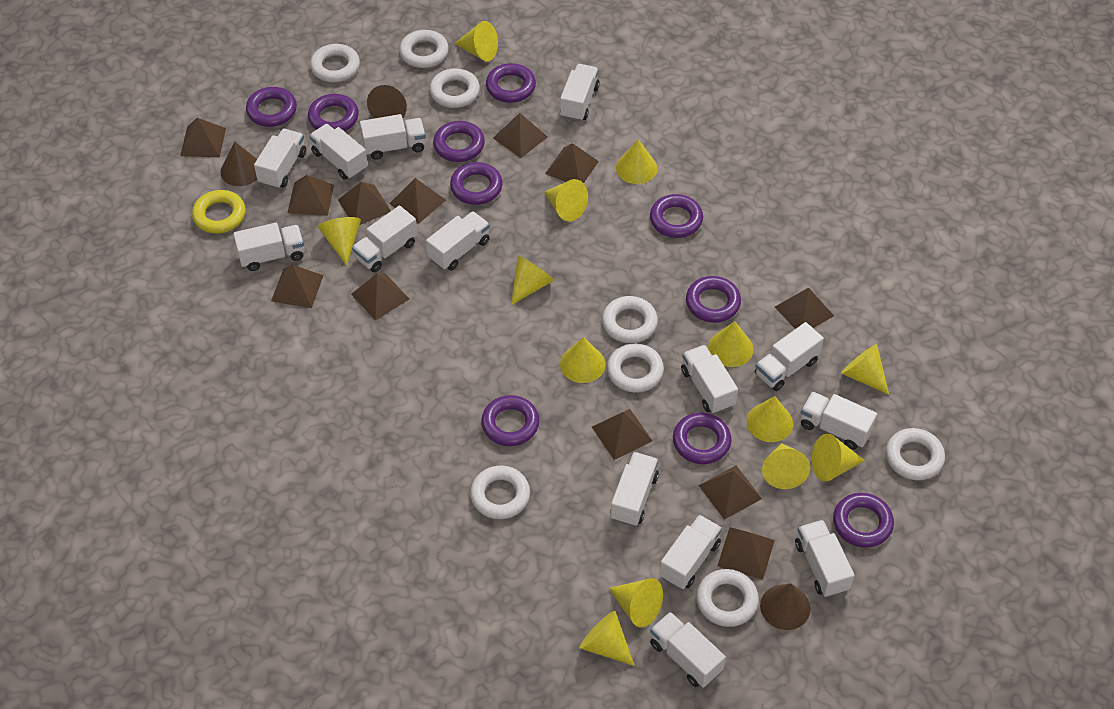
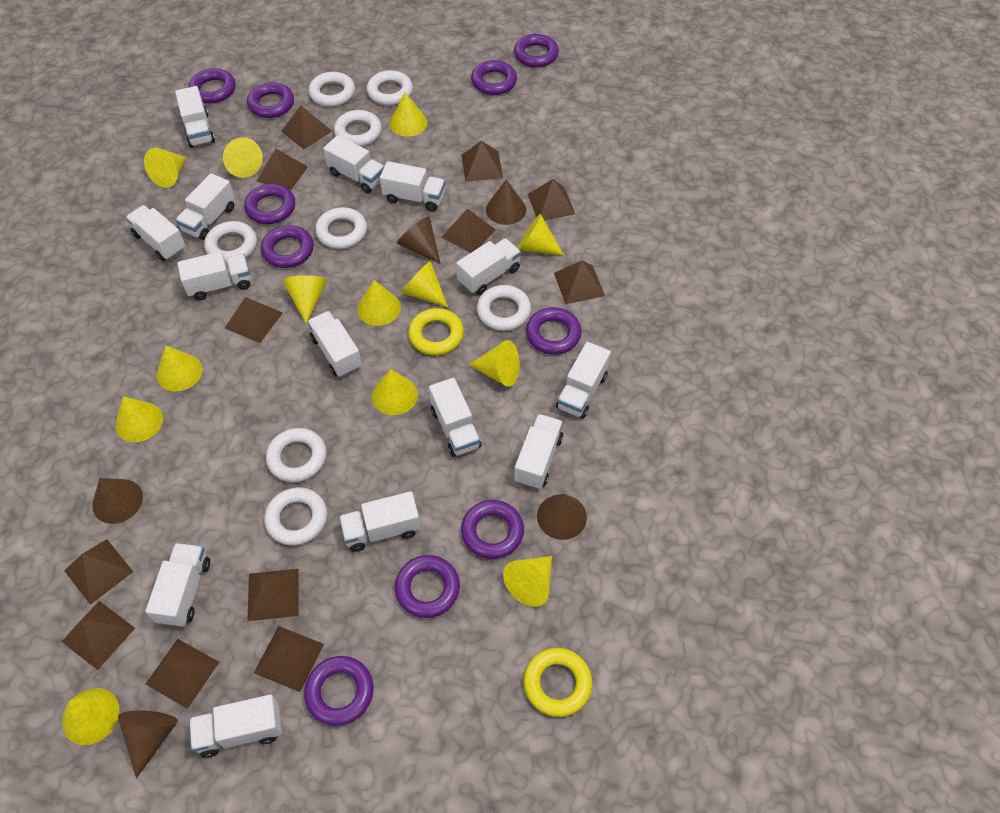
brown cone: 3 -> 5
yellow ring: 1 -> 2

